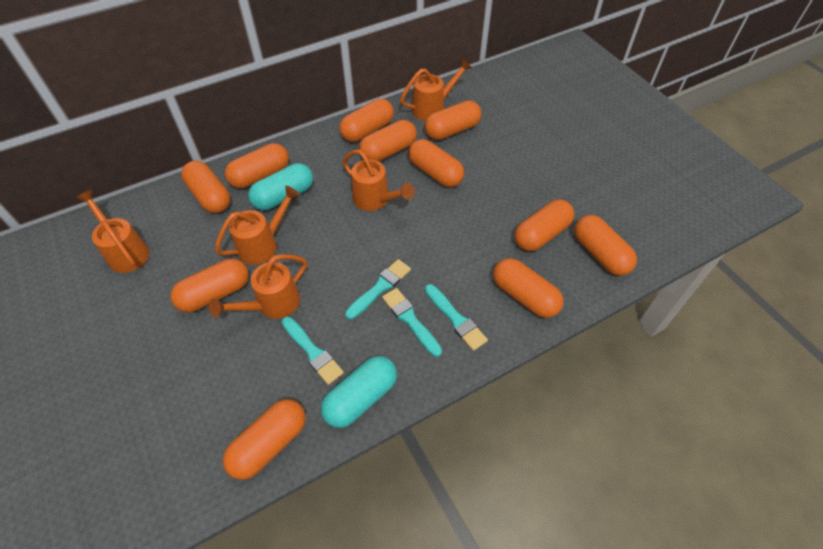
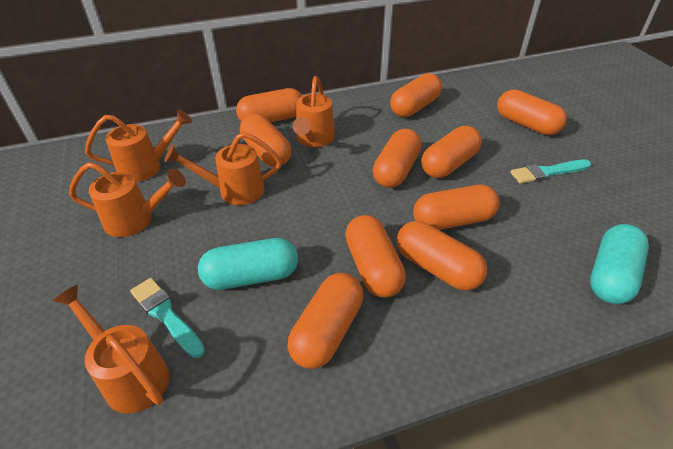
orange capsule: 11 -> 10
turquoise brush: 4 -> 2

